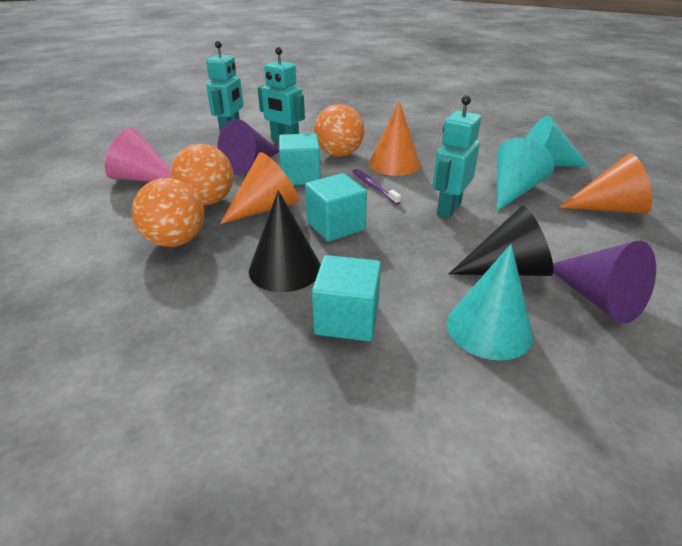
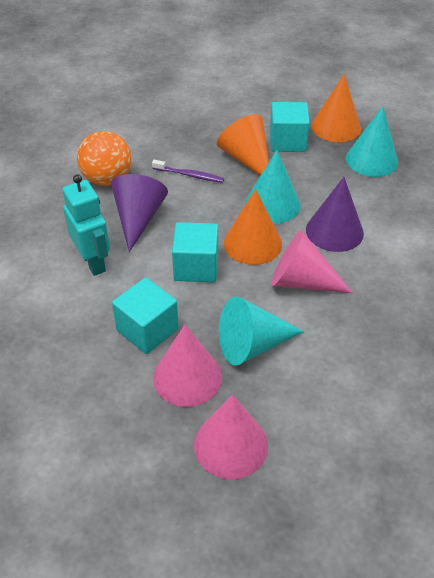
black cone: 2 -> 0
orange ball: 3 -> 1
pink cone: 1 -> 3
turquoise robot: 3 -> 1

